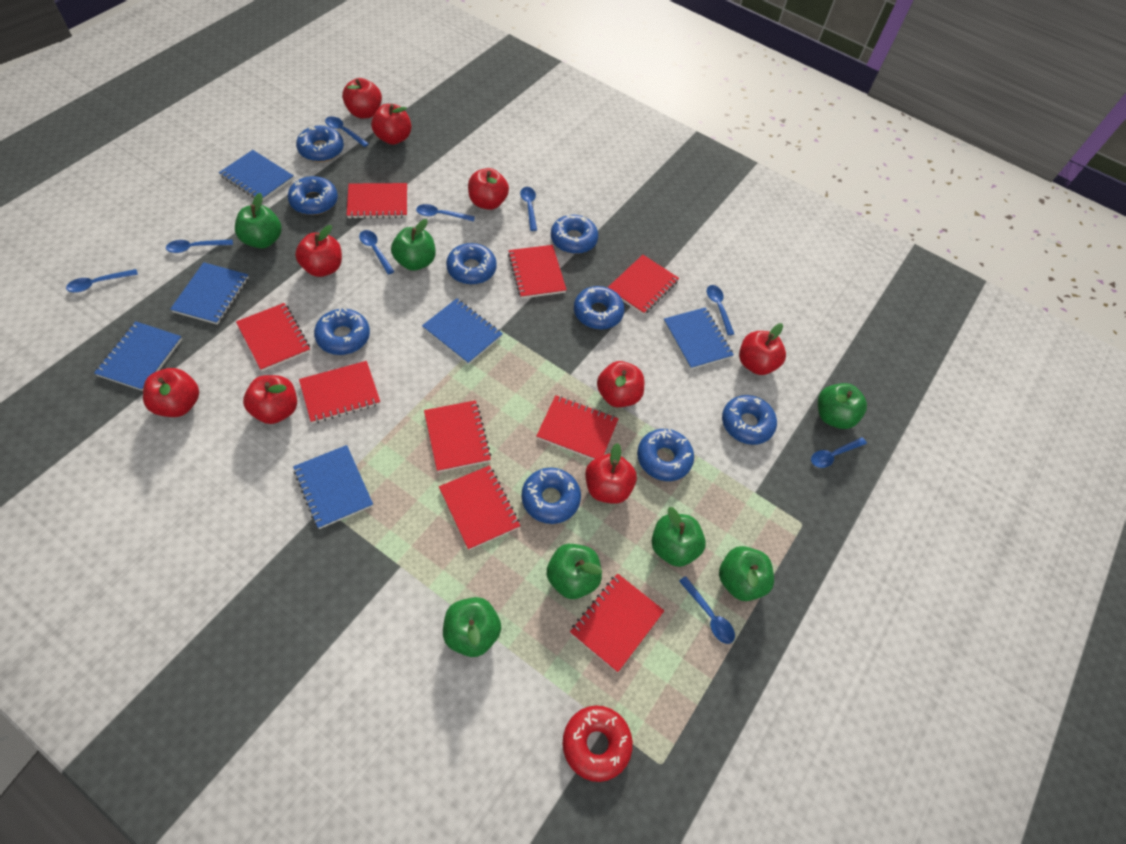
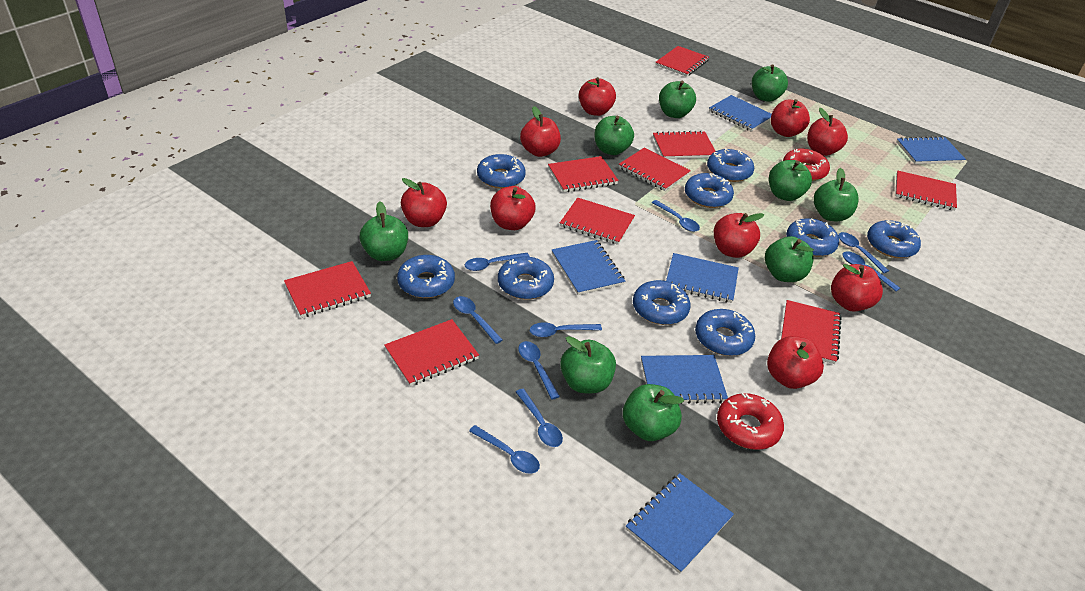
green apple: 7 -> 9
red donut: 1 -> 2

